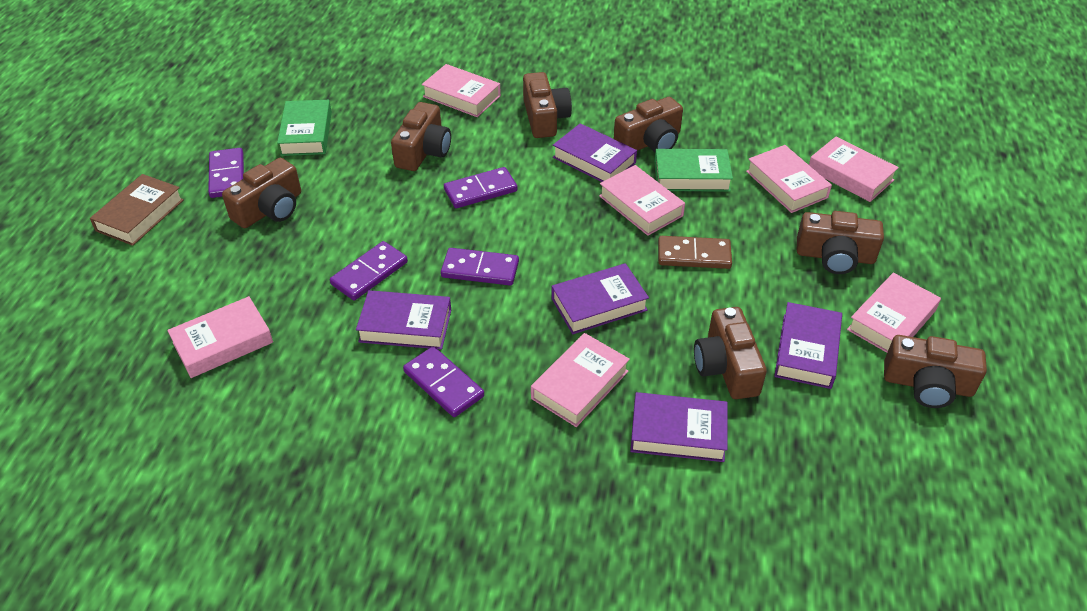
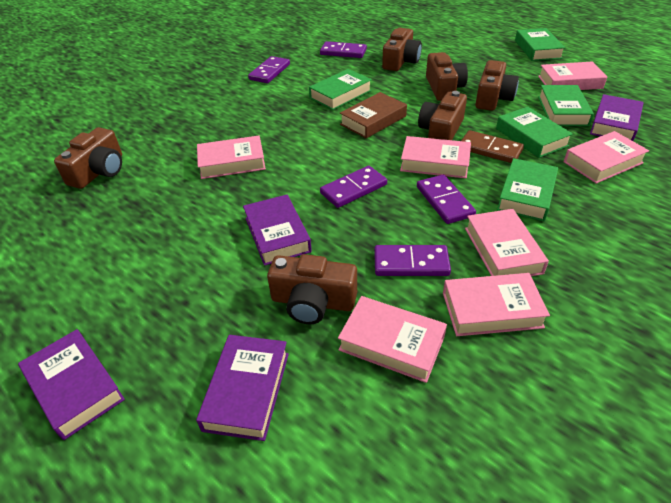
brown camera: 7 -> 6
green book: 2 -> 5
purple book: 5 -> 4

